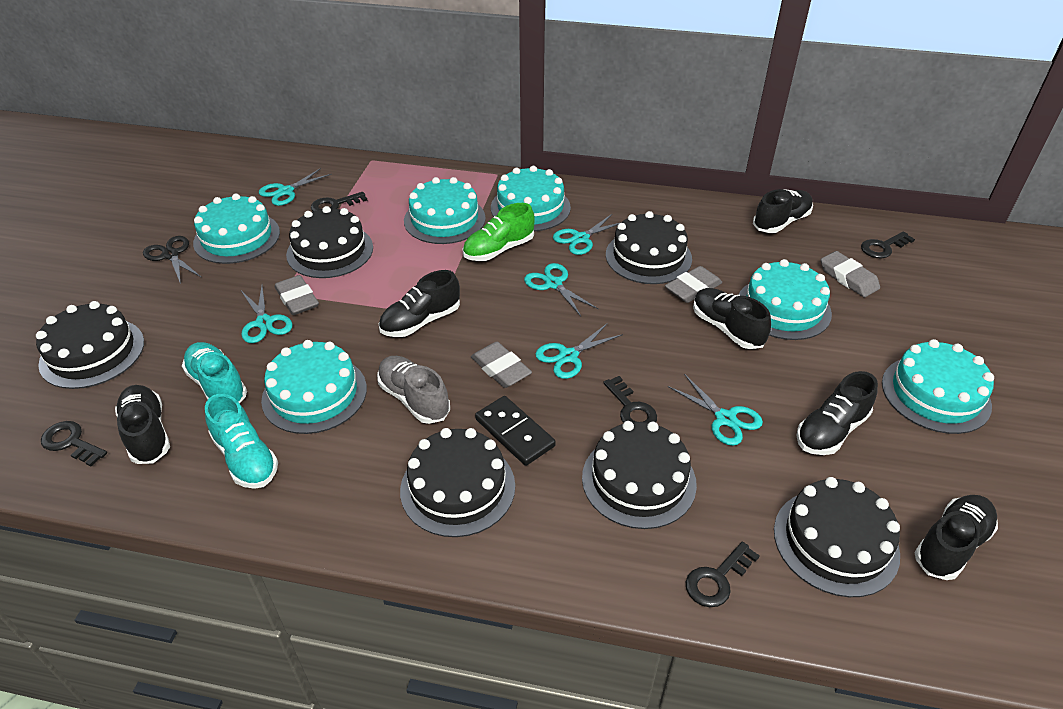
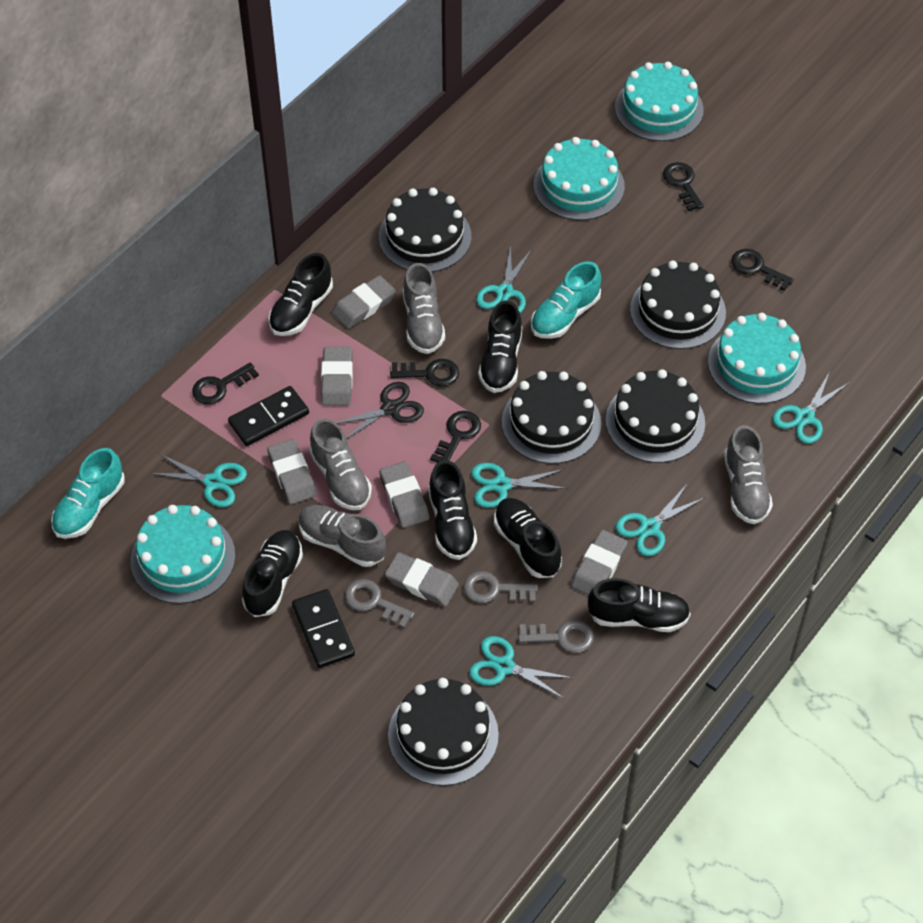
black cake: 6 -> 5
black domino: 1 -> 2
green shoe: 1 -> 0
grey eraser: 4 -> 6
grey key: 0 -> 3
grey shoe: 1 -> 4
turquoise cake: 6 -> 4

